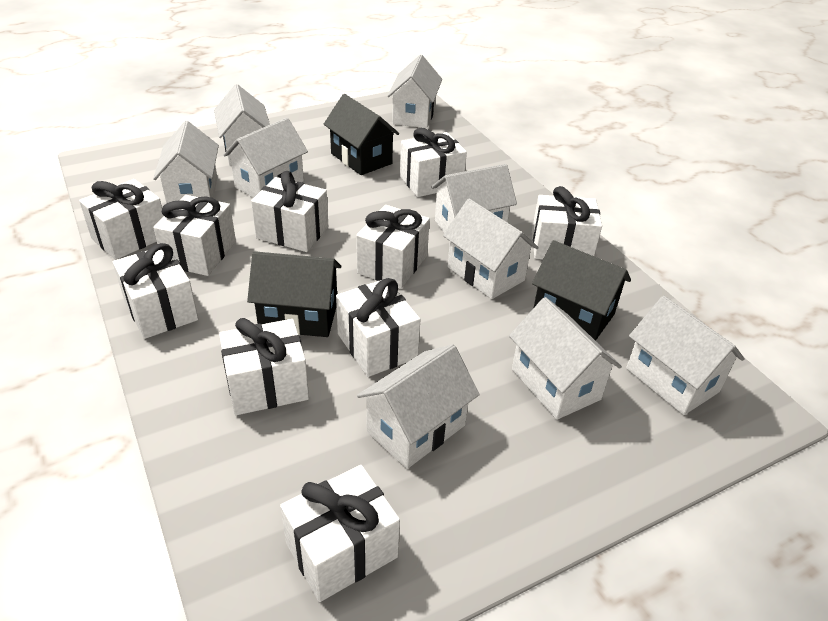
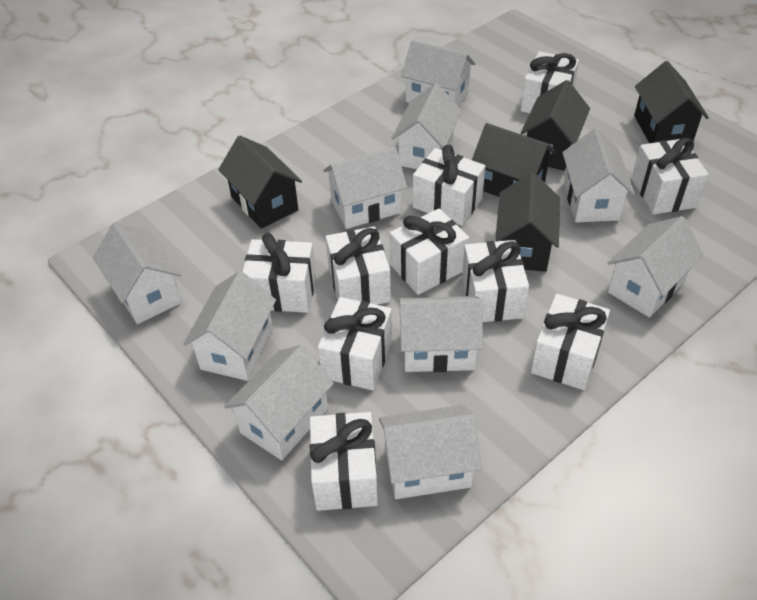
black house: 3 -> 5
white house: 9 -> 10

